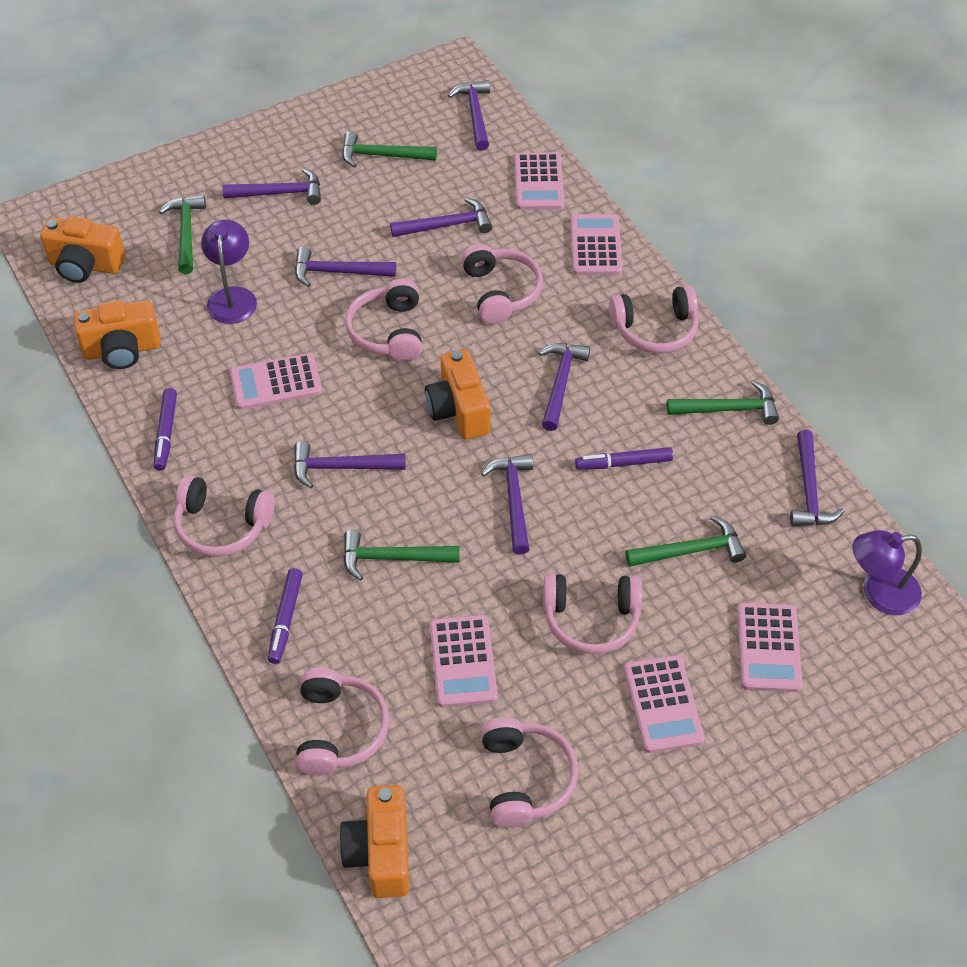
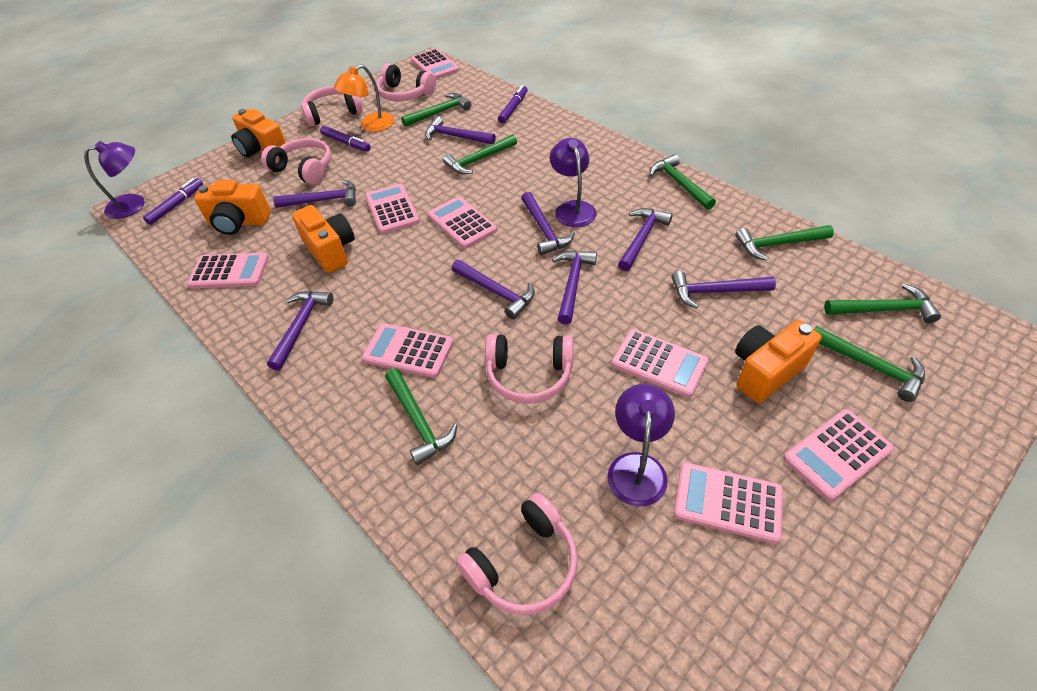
green hammer: 5 -> 7
orange lamp: 0 -> 1
pink calculator: 6 -> 8
pink headphones: 7 -> 5
purple lamp: 2 -> 3

